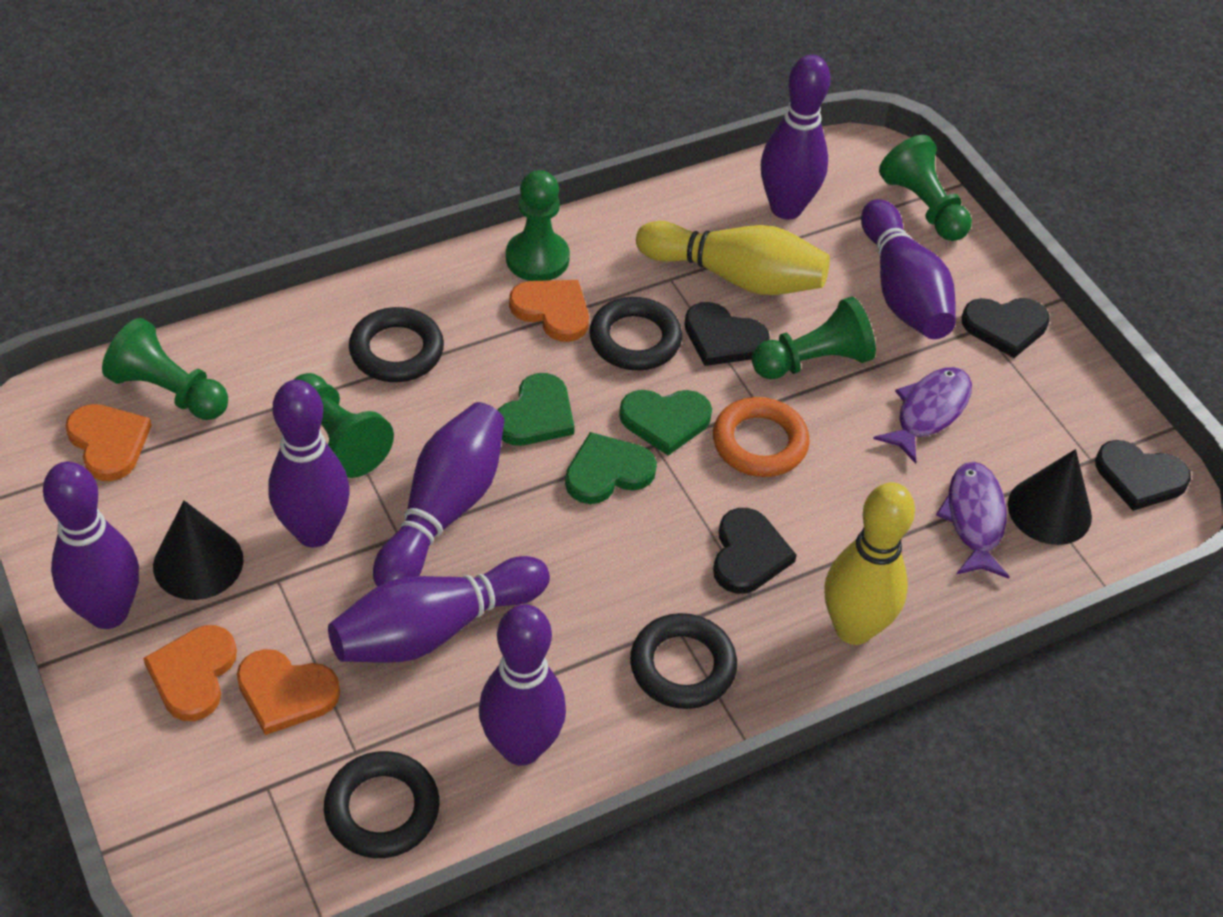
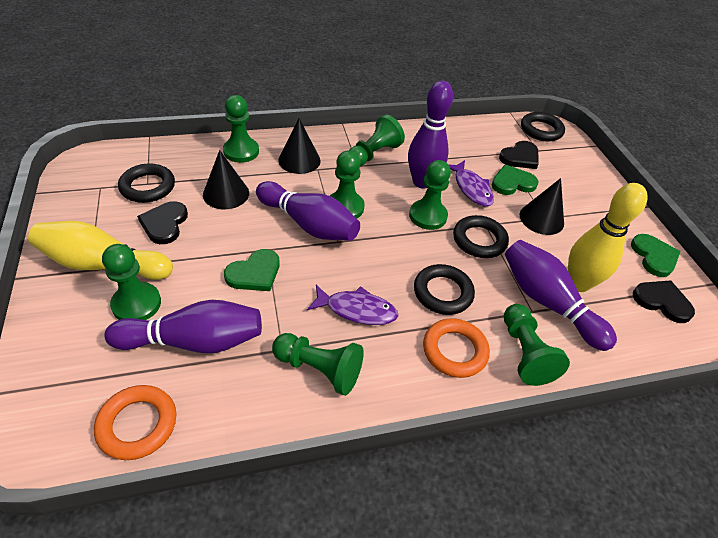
black cone: 2 -> 3
black heart: 4 -> 3
green pawn: 5 -> 7
orange heart: 4 -> 0
orange ring: 1 -> 2
purple bowling pin: 7 -> 4

